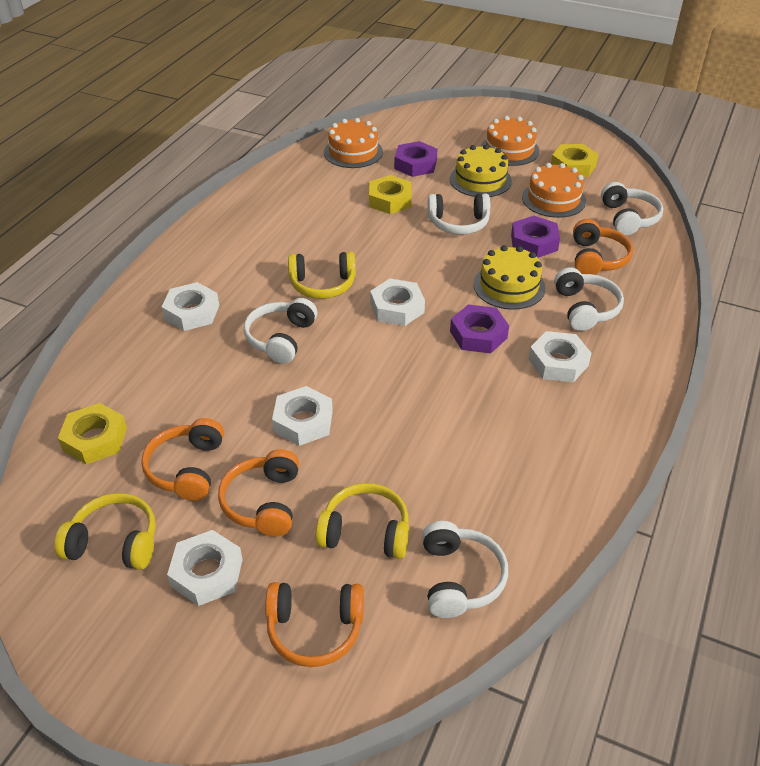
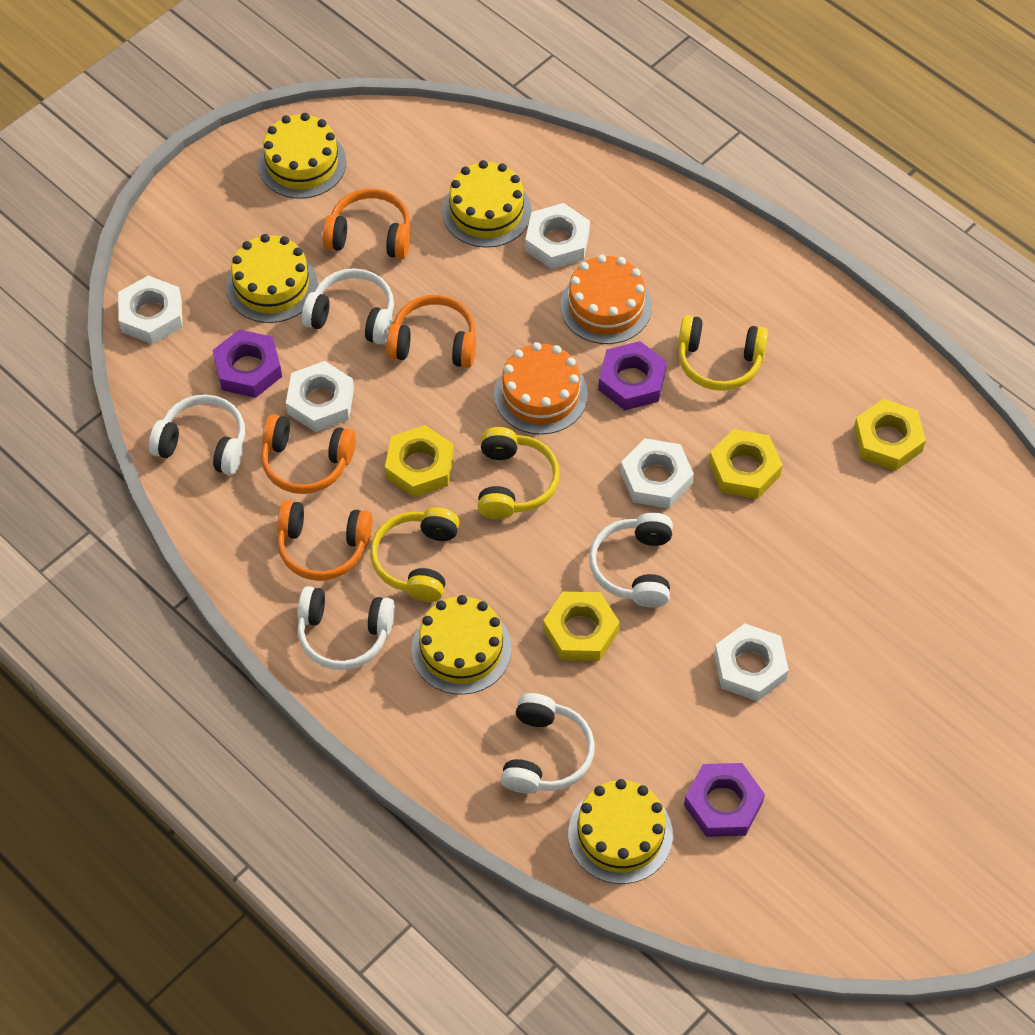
orange cake: 3 -> 2
yellow cake: 2 -> 5
yellow nut: 3 -> 4

